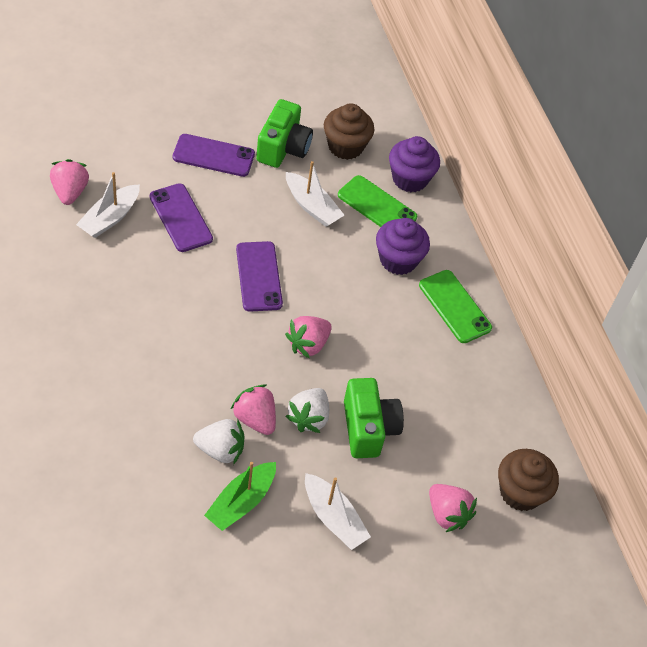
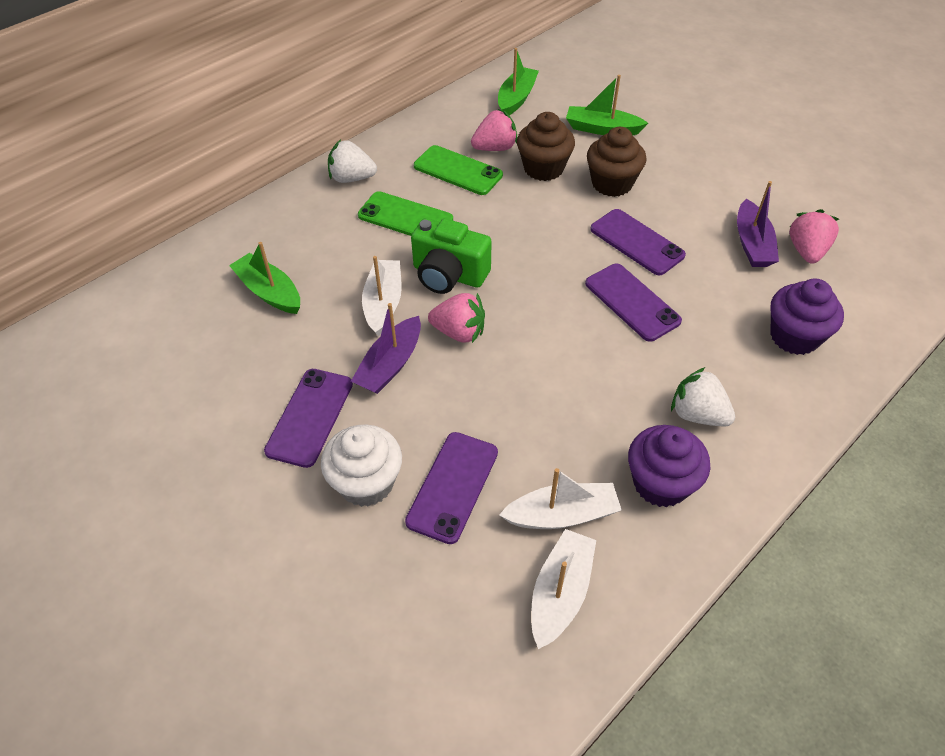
green boat: 1 -> 3
green camera: 2 -> 1
pink strawberry: 4 -> 3
purple boat: 0 -> 2
purple phone: 3 -> 4
white cupcake: 0 -> 1

